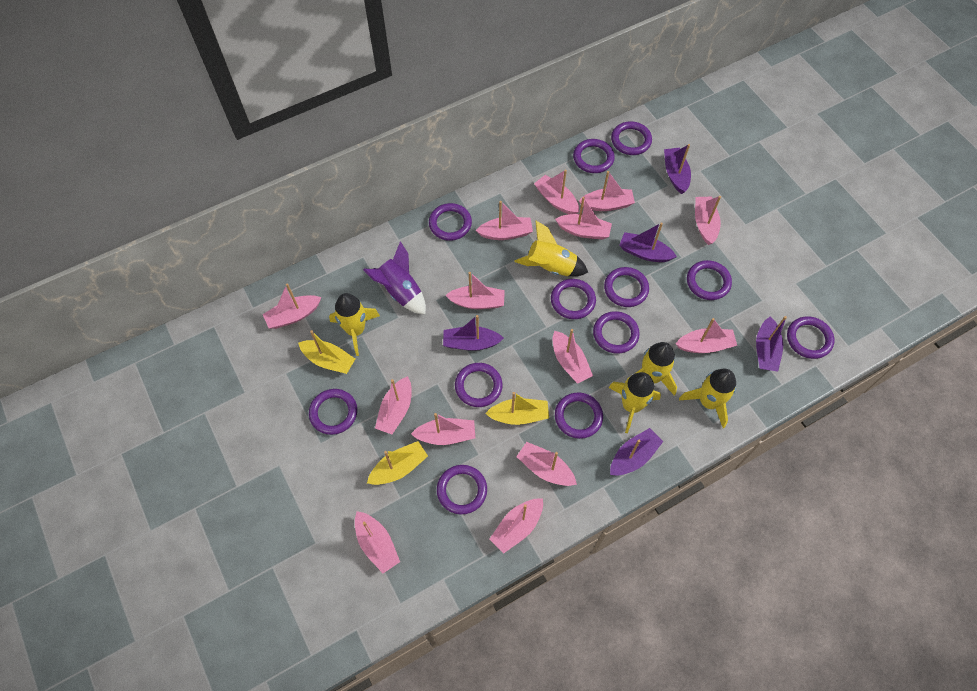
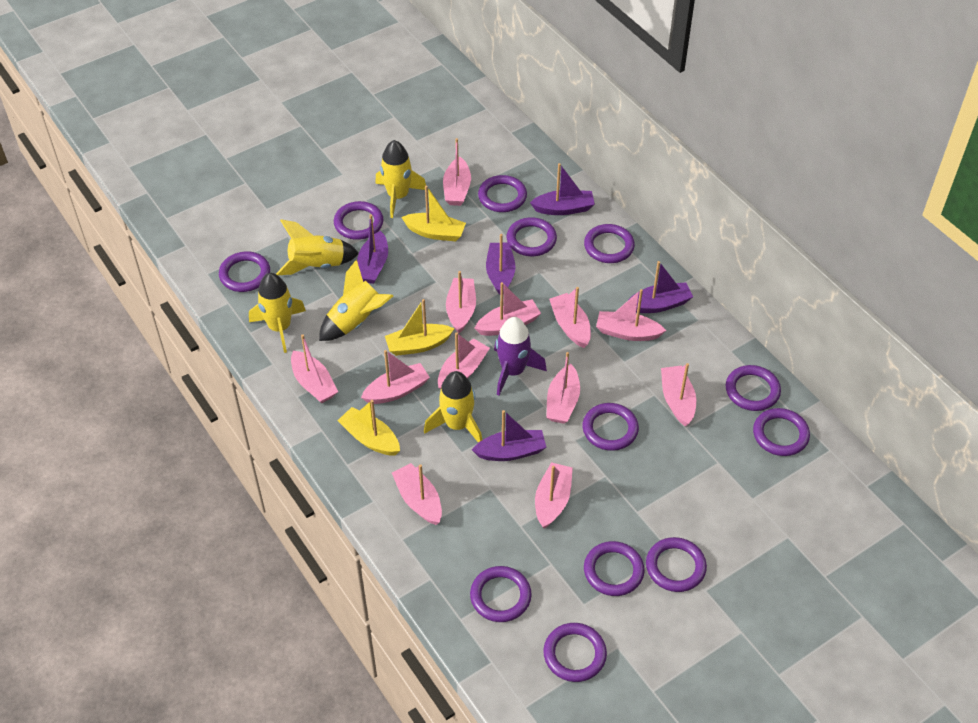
pink boat: 14 -> 12

